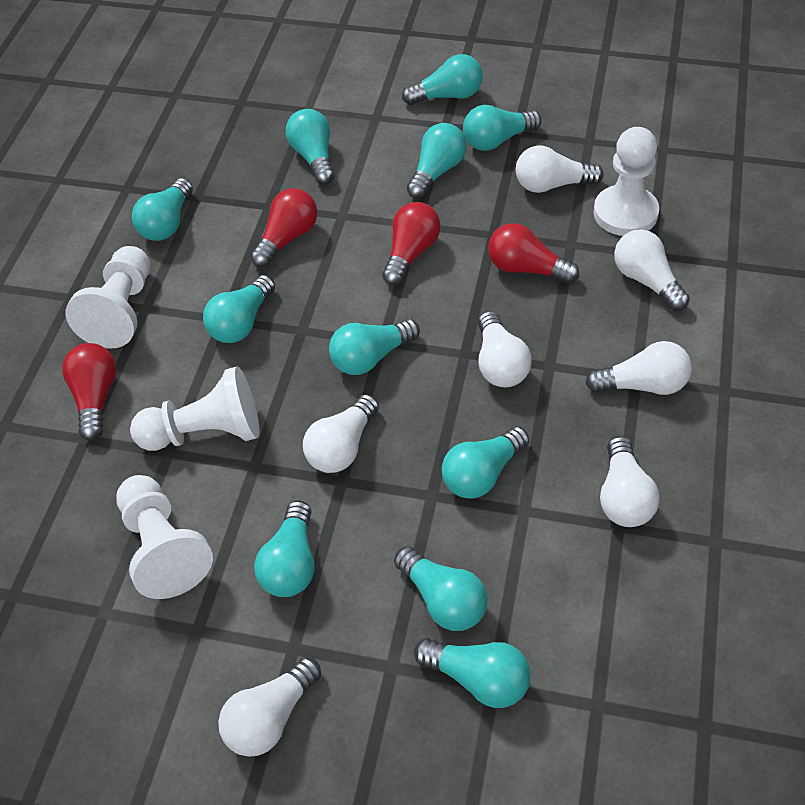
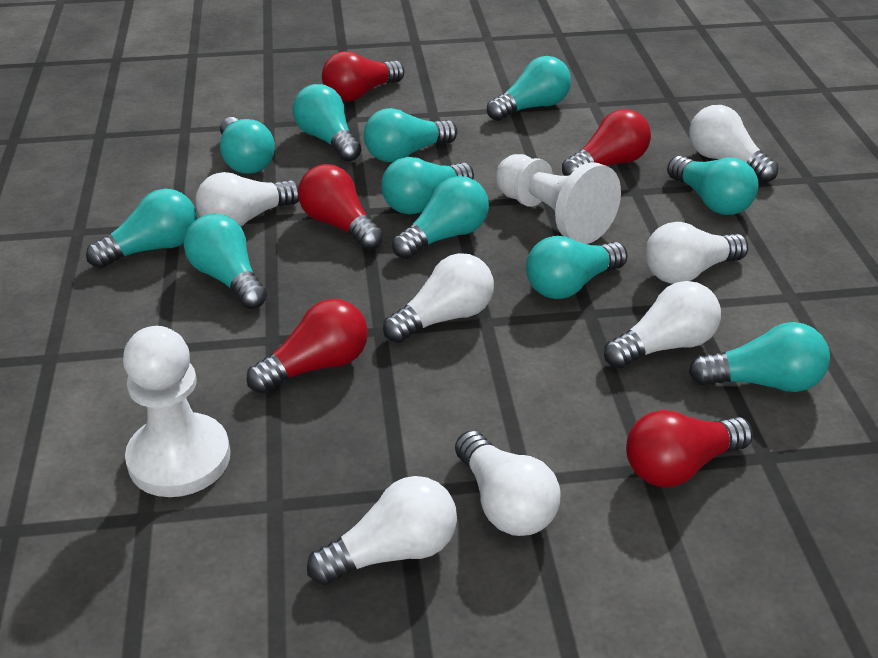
red light bulb: 4 -> 5
white pawn: 4 -> 2

